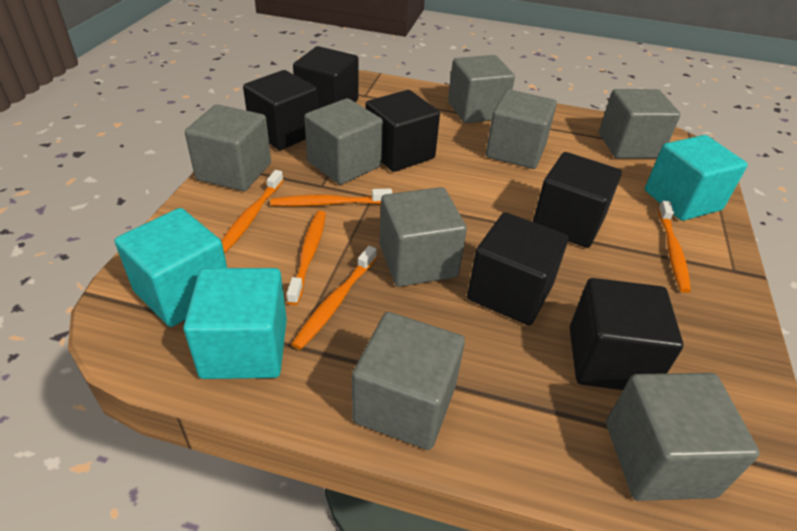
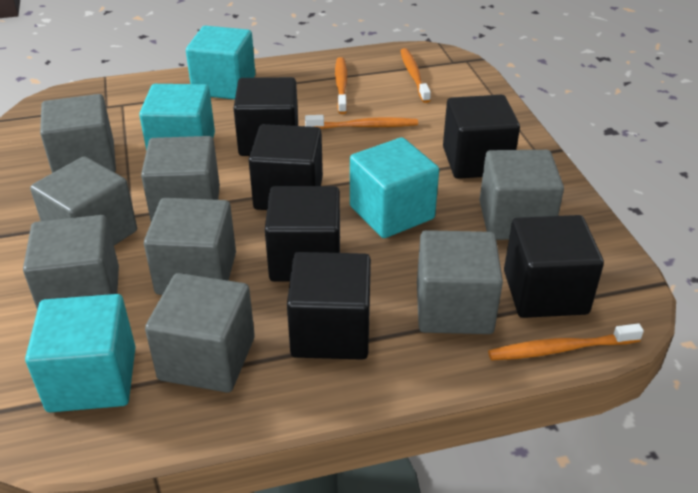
orange toothbrush: 5 -> 4
turquoise cube: 3 -> 4

